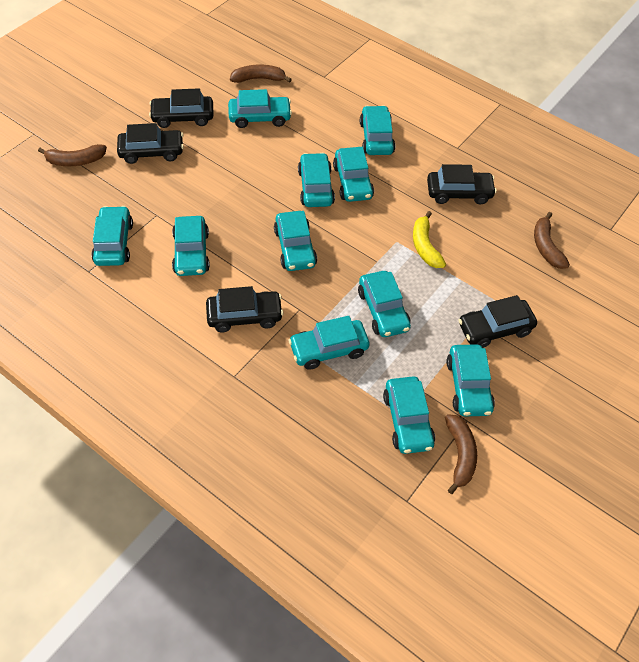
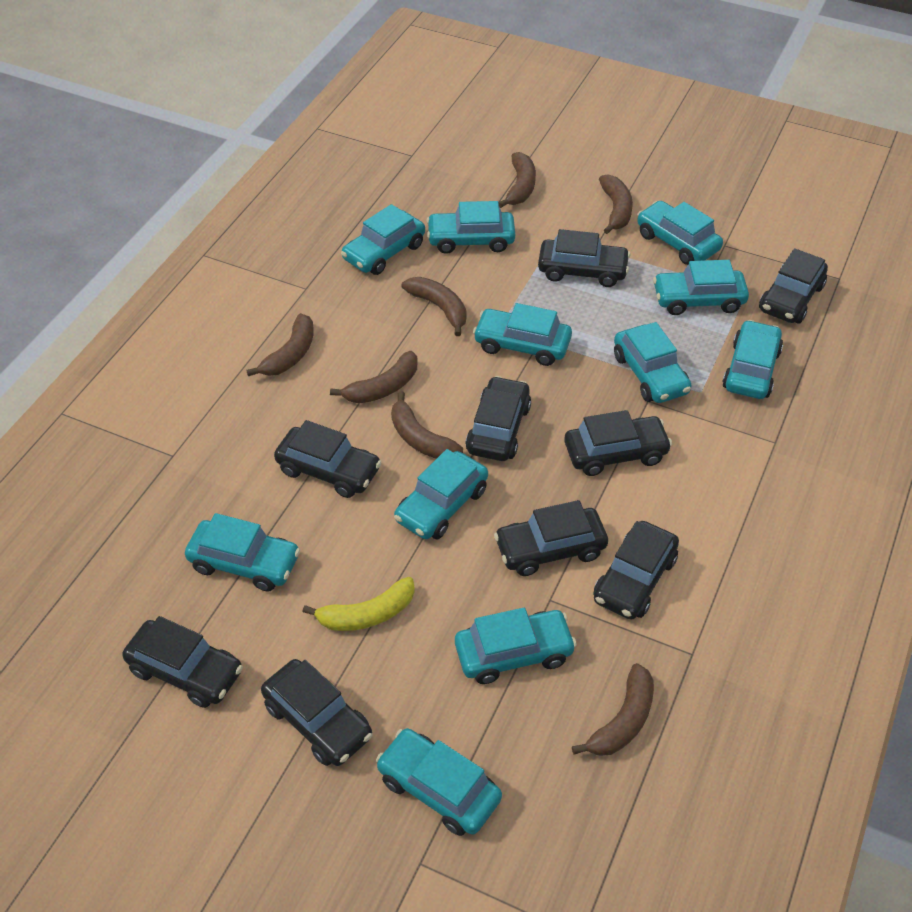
black car: 5 -> 9
brown banana: 4 -> 7

